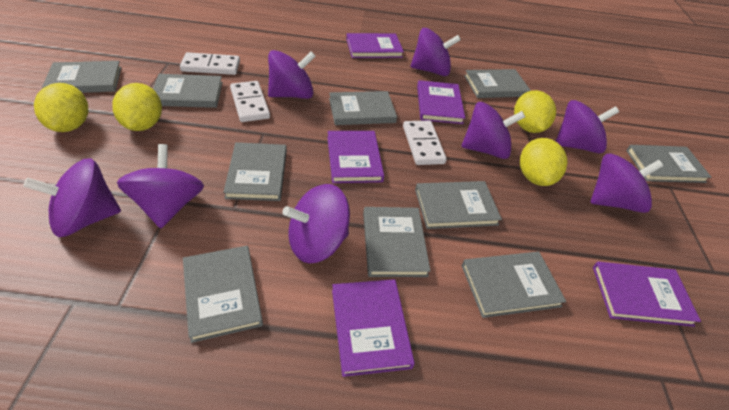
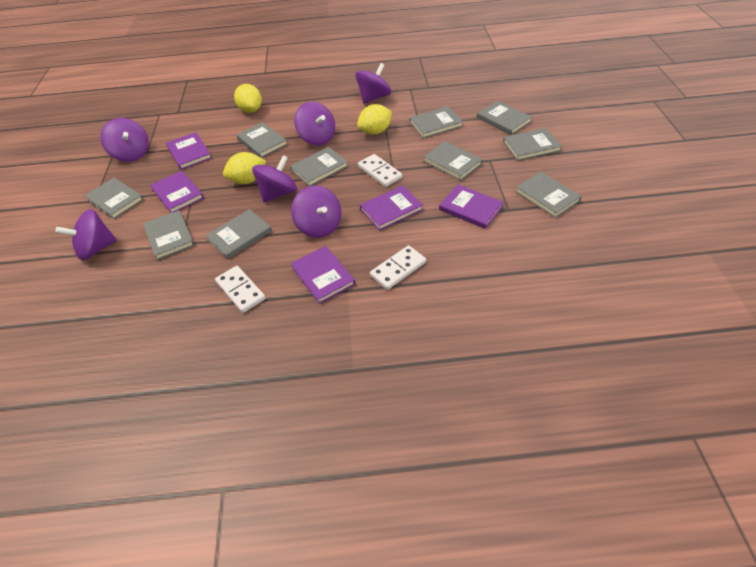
purple spinning top: 8 -> 6
yellow lemon: 4 -> 3

